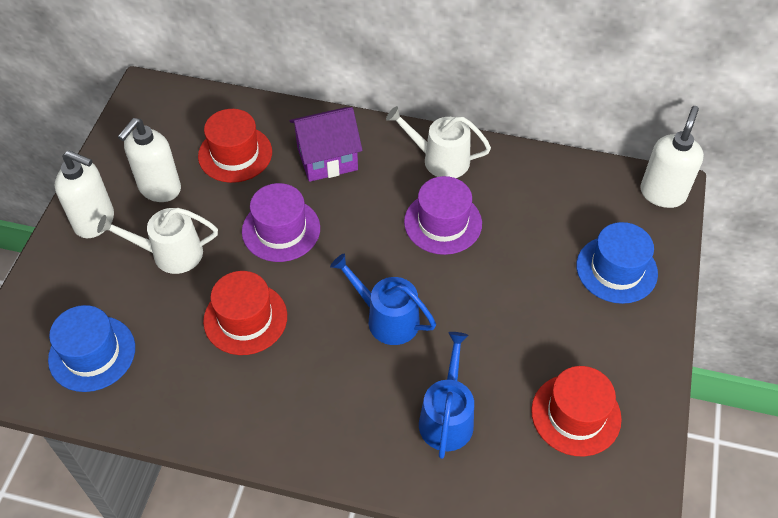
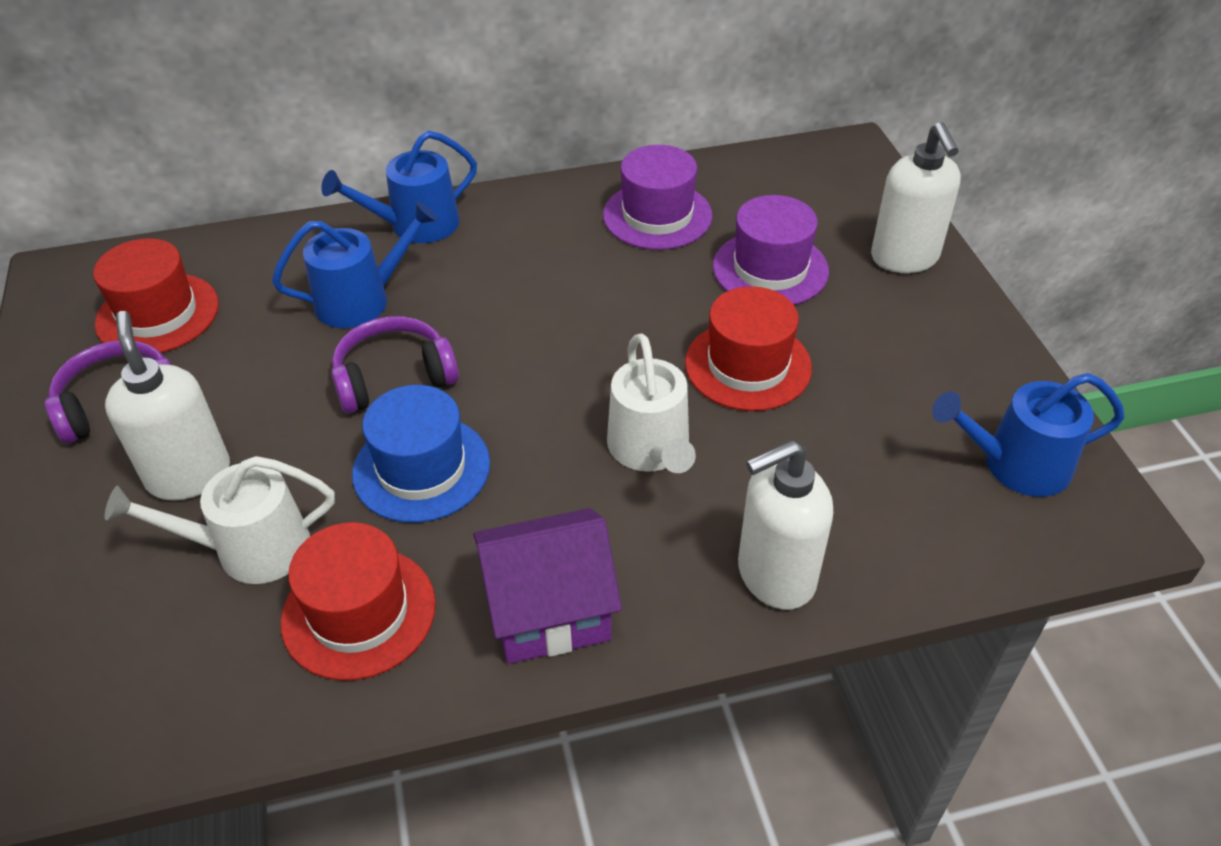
blue hat: 2 -> 1
blue watering can: 2 -> 3
purple headphones: 0 -> 2

